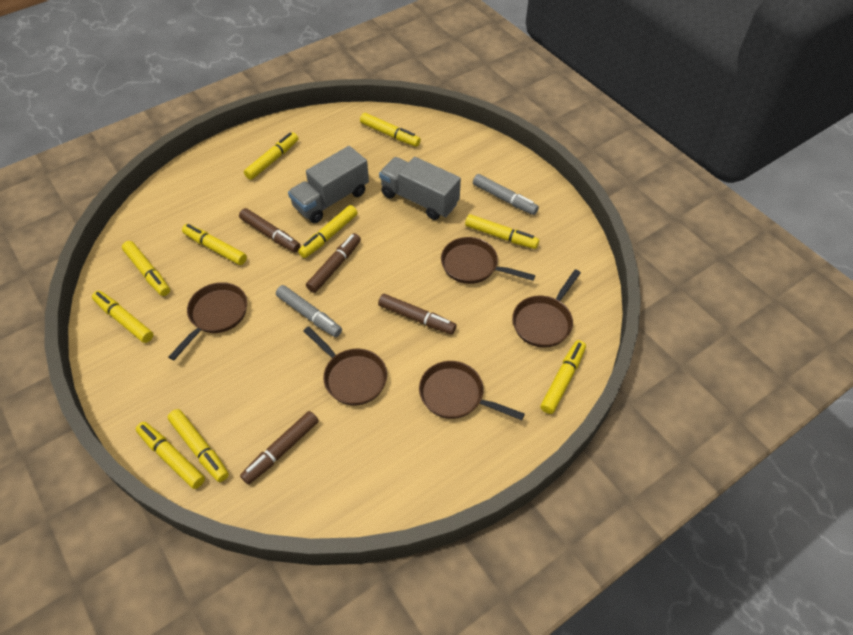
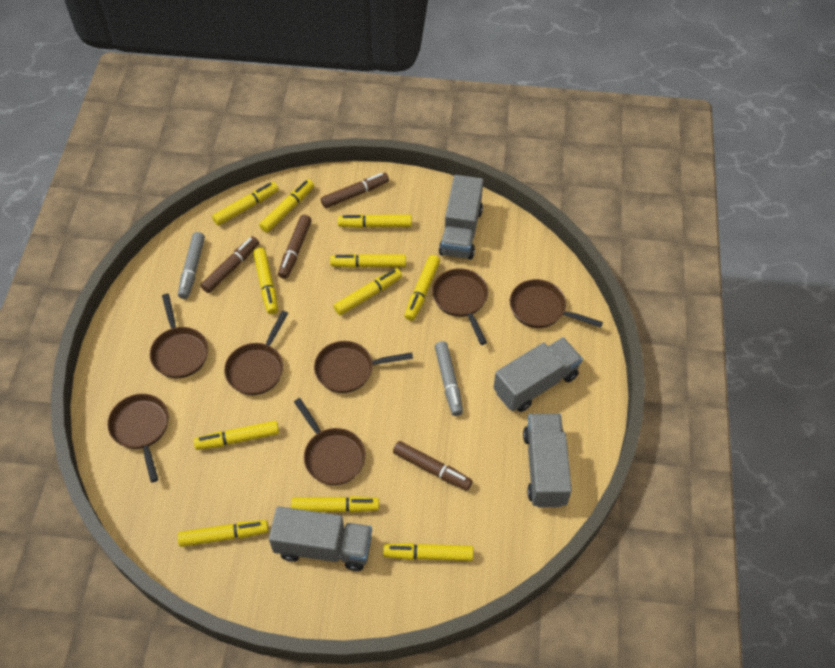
brown pan: 5 -> 7
grey truck: 2 -> 4
yellow marker: 10 -> 11

